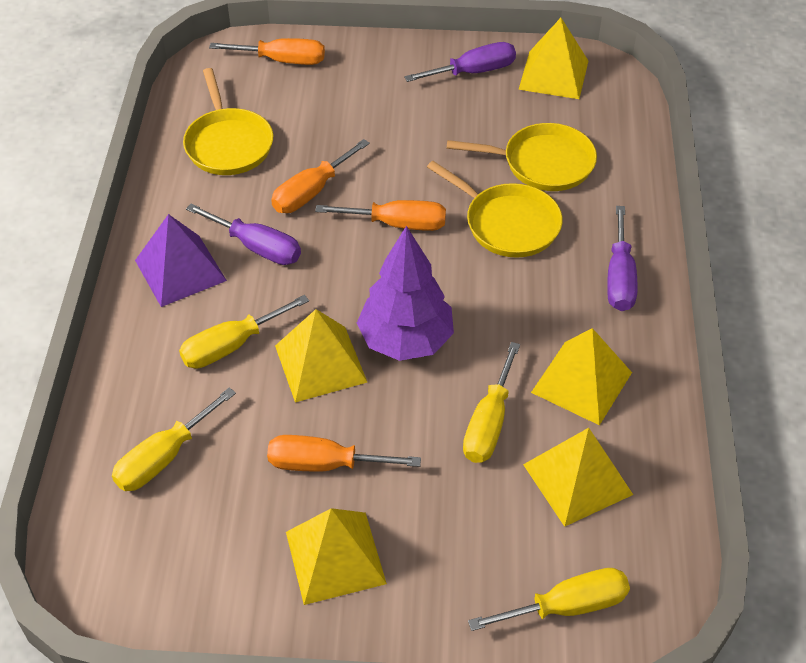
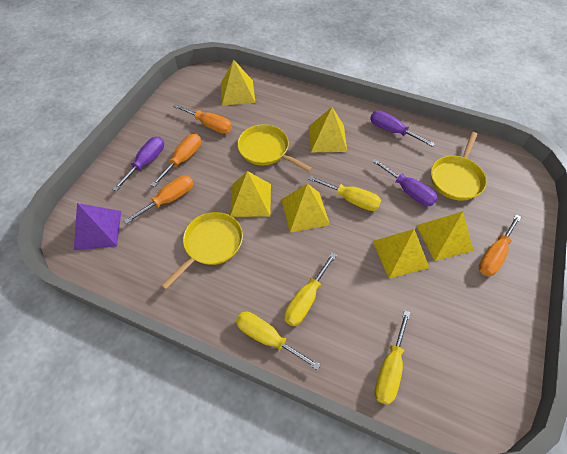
purple tree: 1 -> 0
yellow pyramid: 5 -> 6

